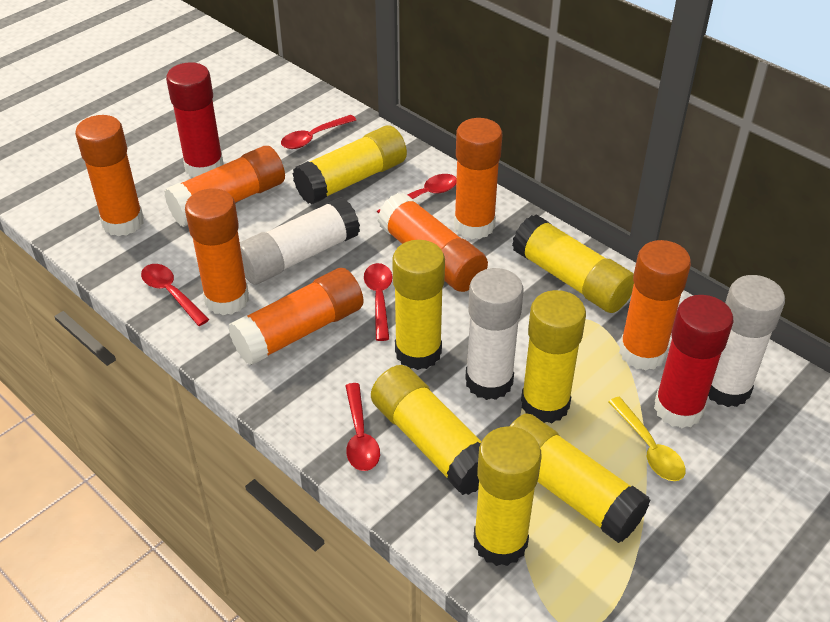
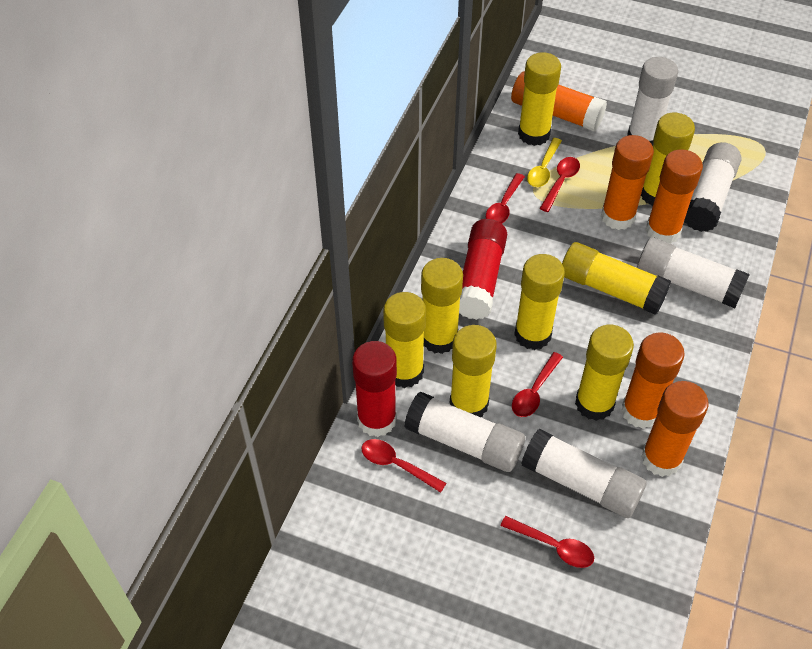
orange glue stick: 7 -> 5
white glue stick: 3 -> 5
yellow glue stick: 7 -> 8

